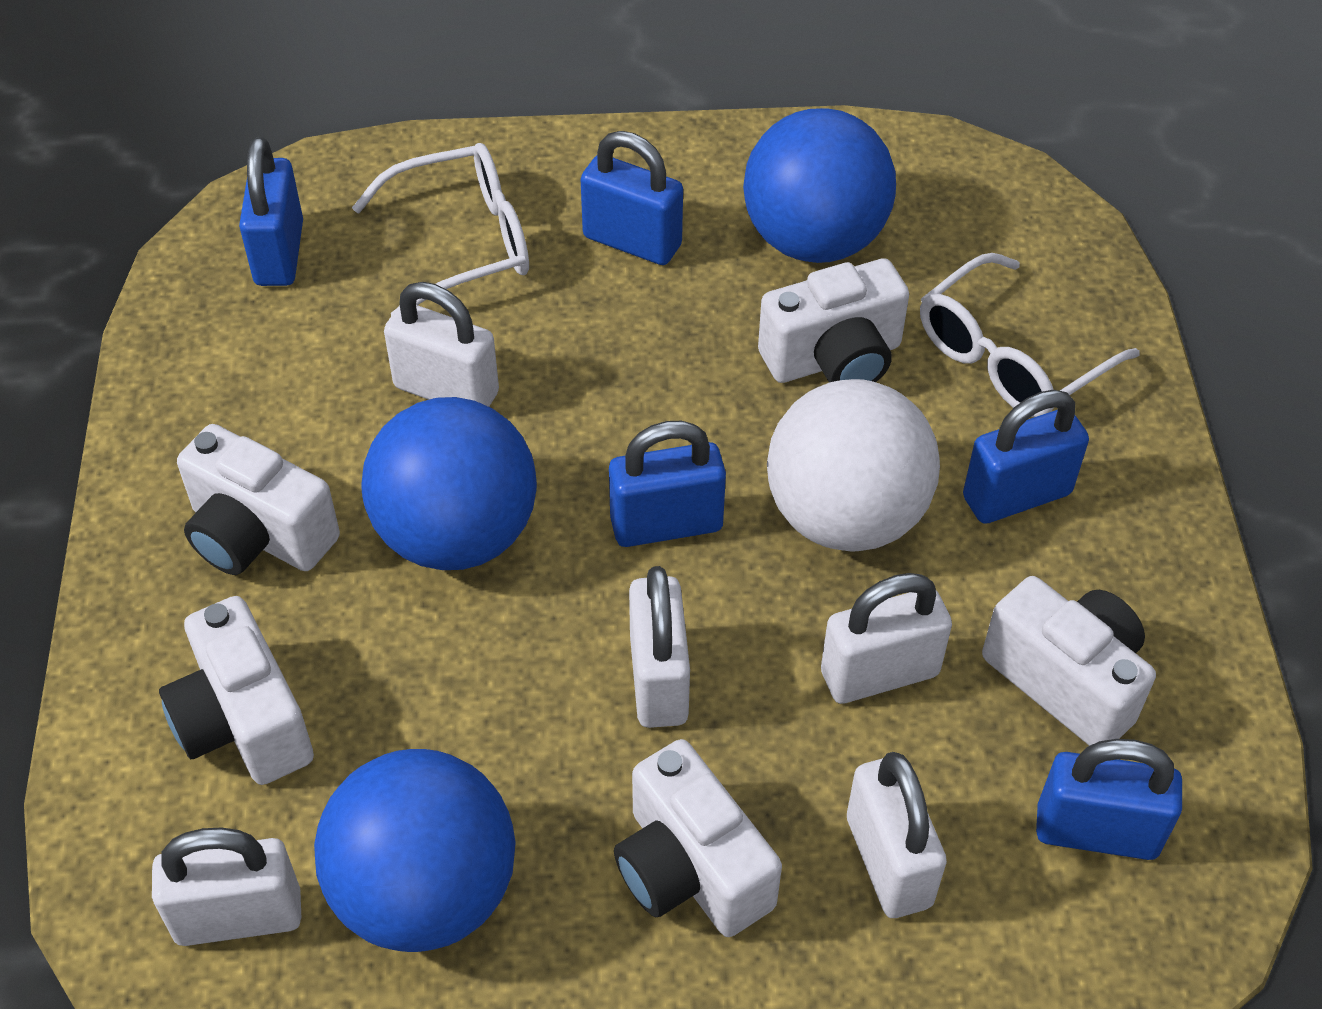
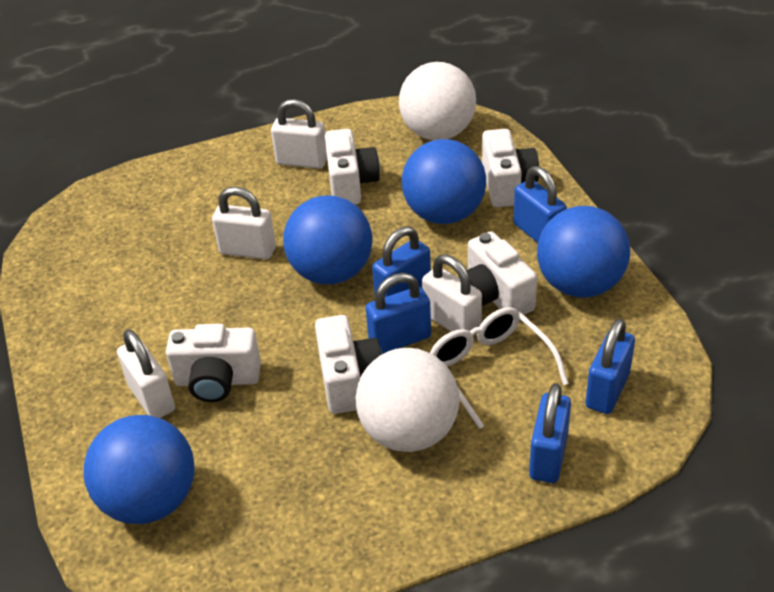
blue ball: 3 -> 4
white ball: 1 -> 2
white glasses: 2 -> 1
white padlock: 5 -> 4

